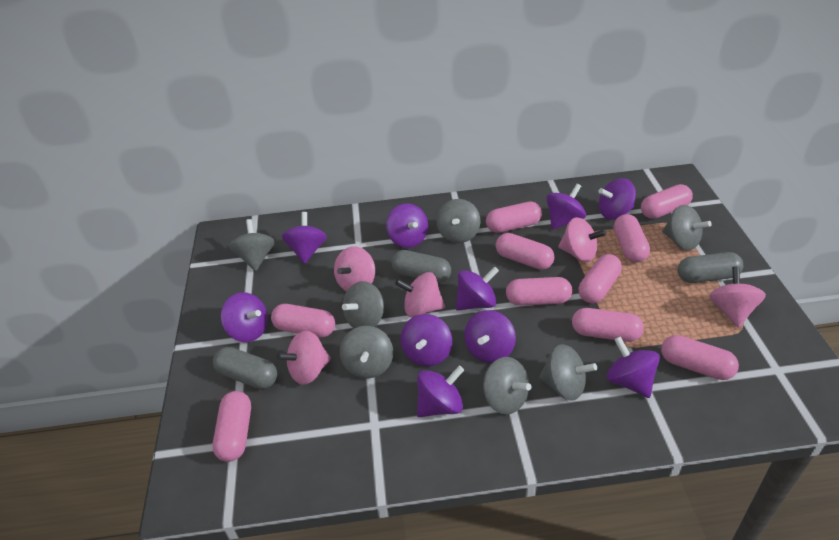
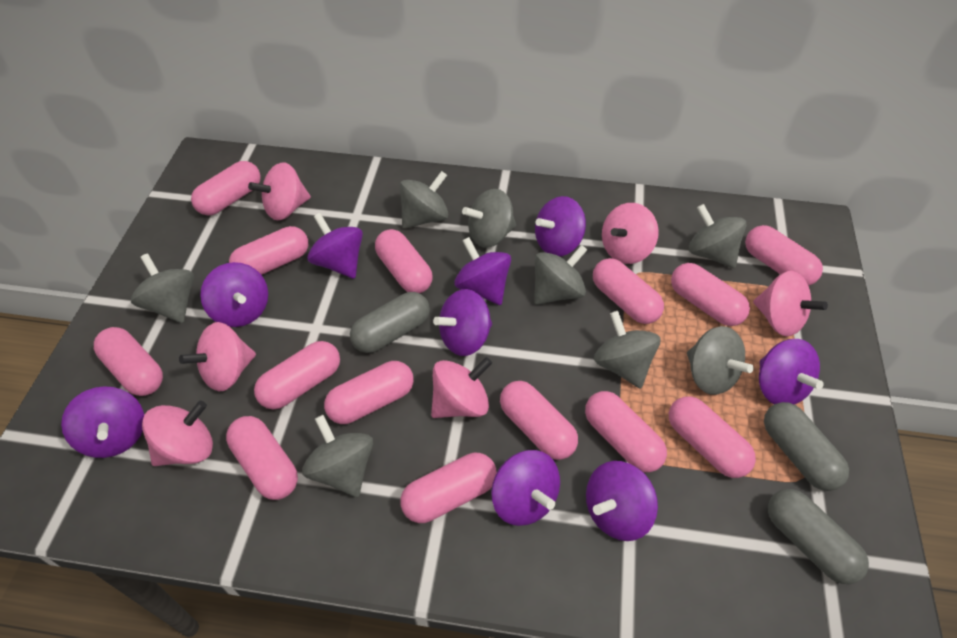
grey spinning top: 7 -> 8
pink capsule: 10 -> 14
pink spinning top: 5 -> 6
purple spinning top: 10 -> 9

